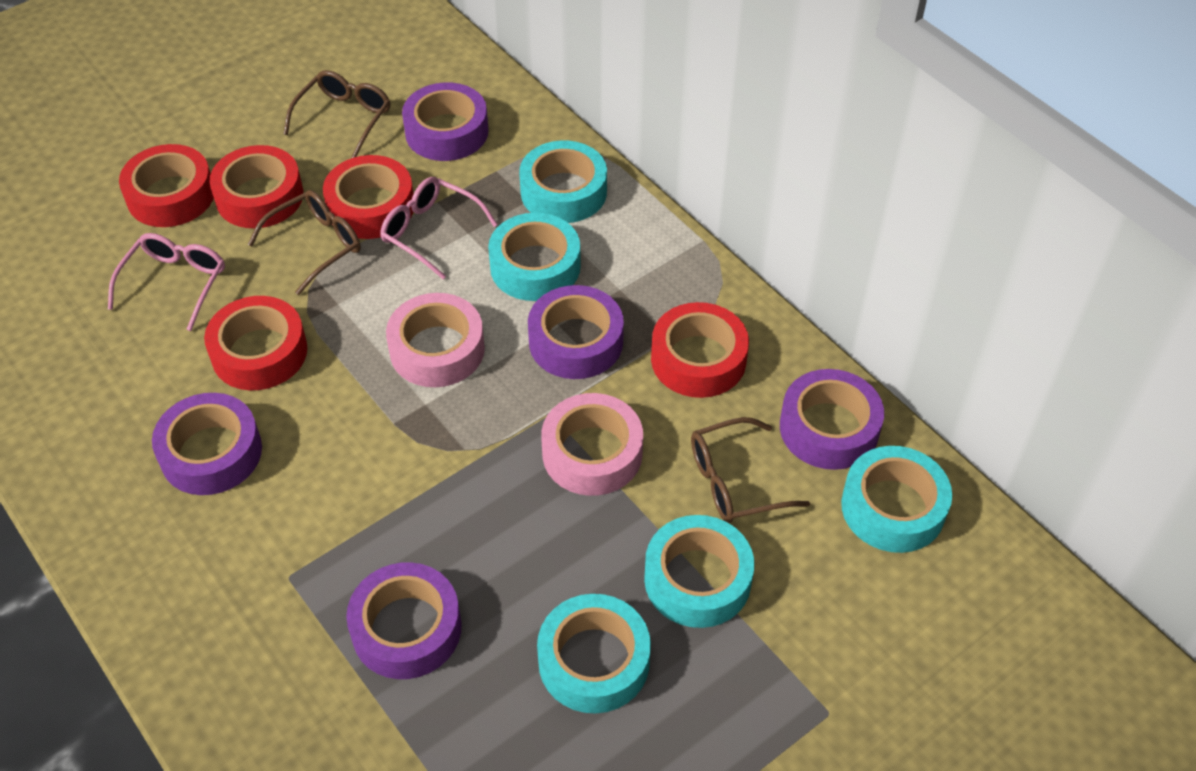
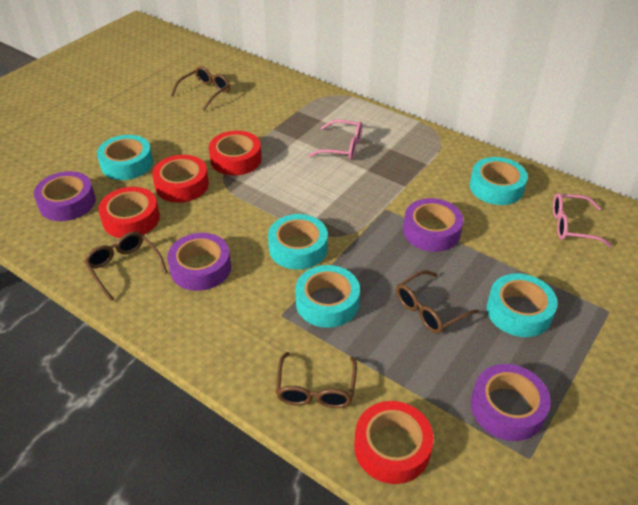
brown glasses: 3 -> 4
pink tape: 2 -> 0
purple tape: 5 -> 4
red tape: 5 -> 4

